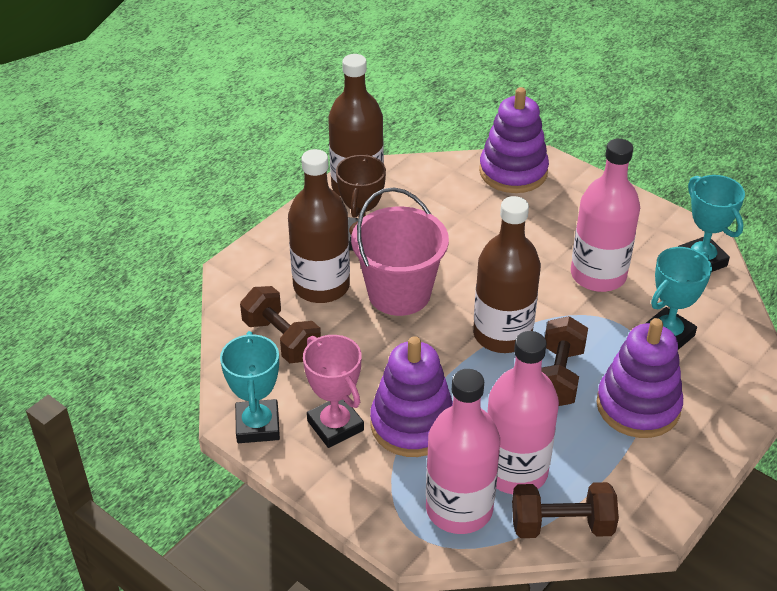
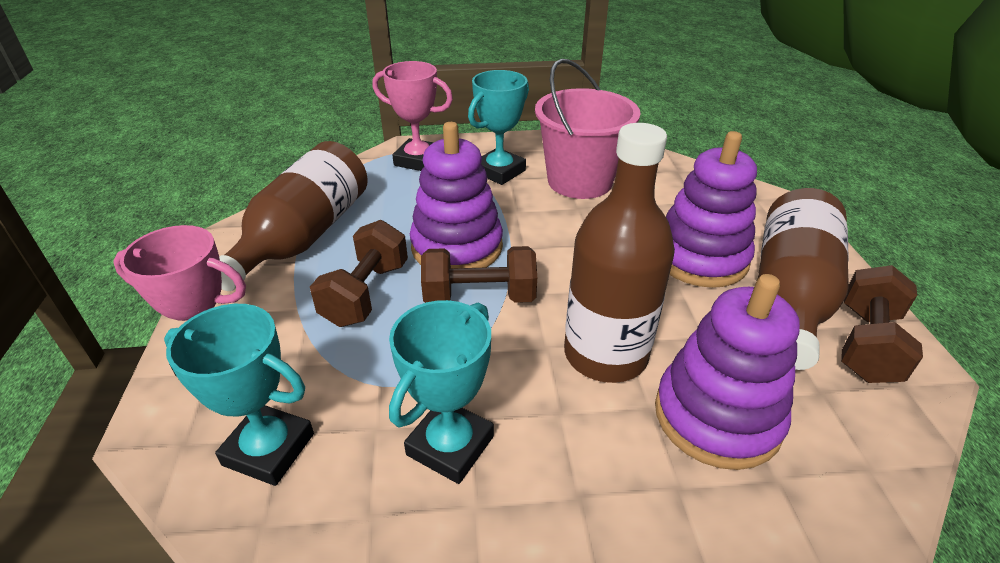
brown trophy: 1 -> 0
pink bottle: 3 -> 0
pink trophy: 1 -> 2

